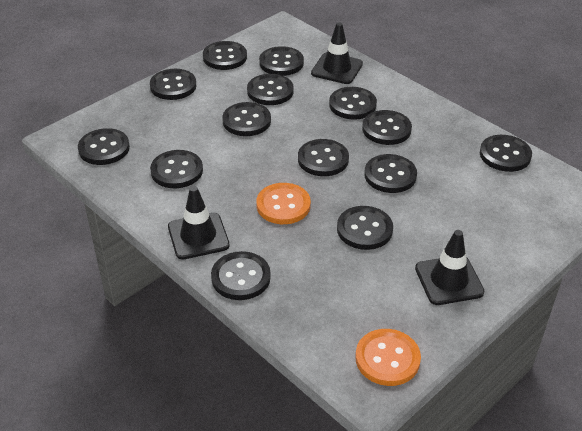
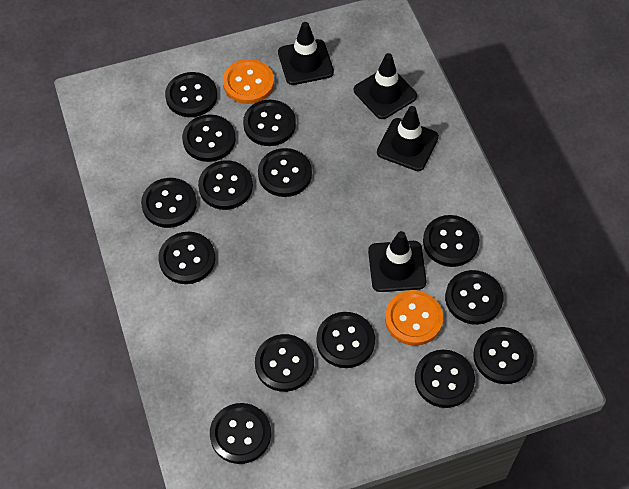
black traffic cone: 3 -> 4

